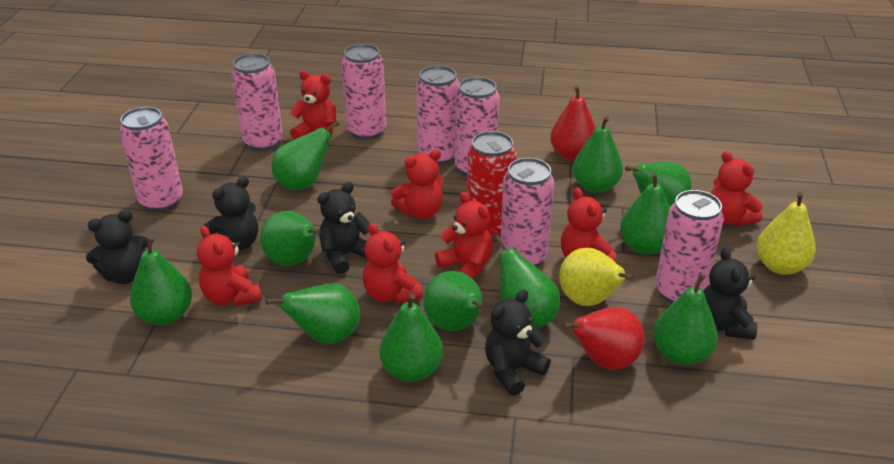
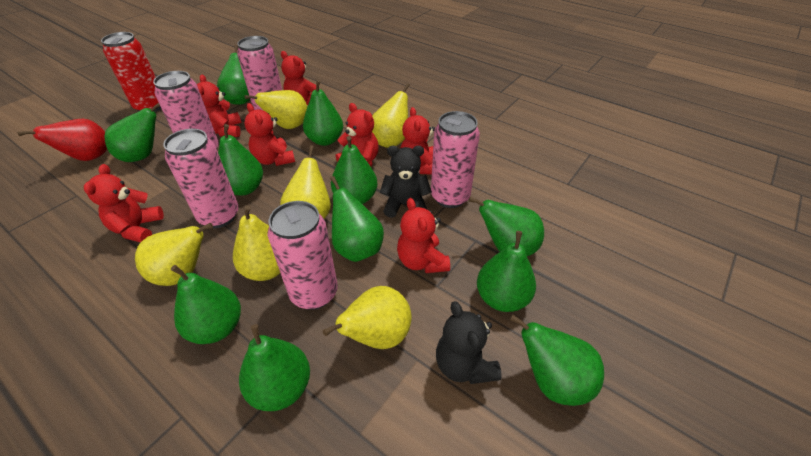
black teddy bear: 5 -> 2
pink can: 7 -> 5
red pear: 2 -> 1
yellow pear: 2 -> 6

